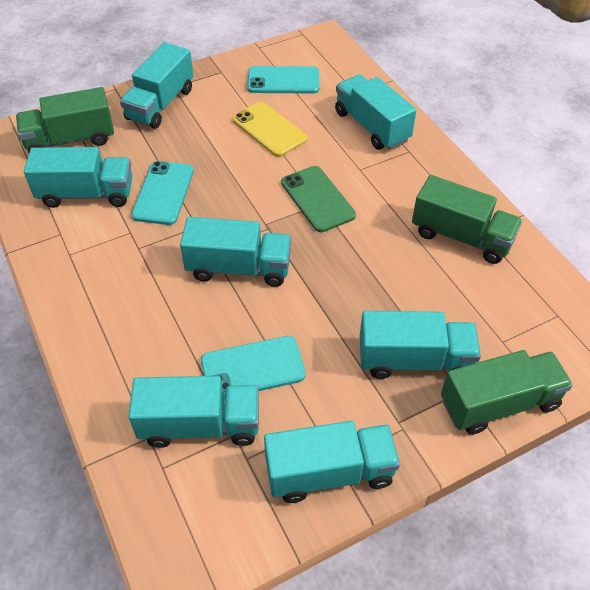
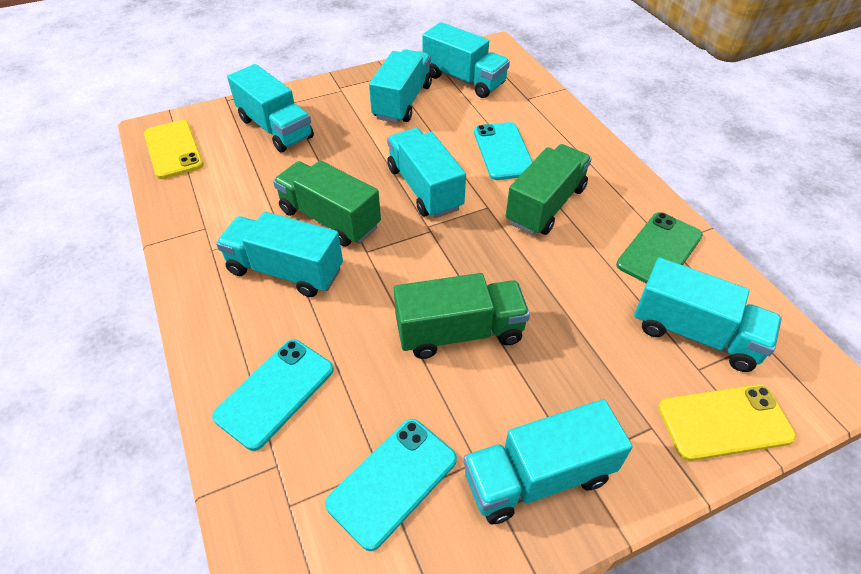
yellow phone: 1 -> 2

